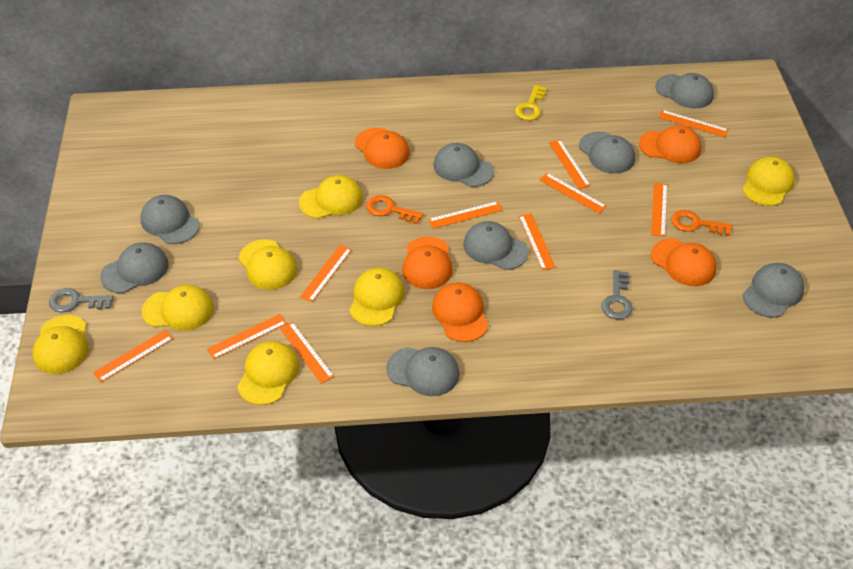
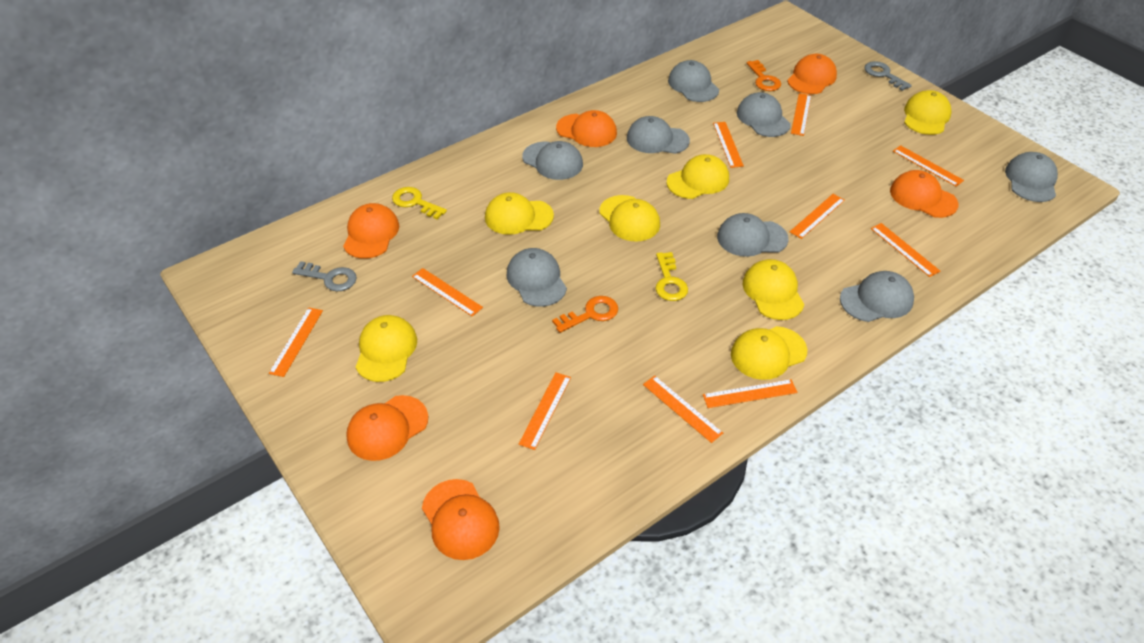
orange cap: 5 -> 6
yellow key: 1 -> 2

